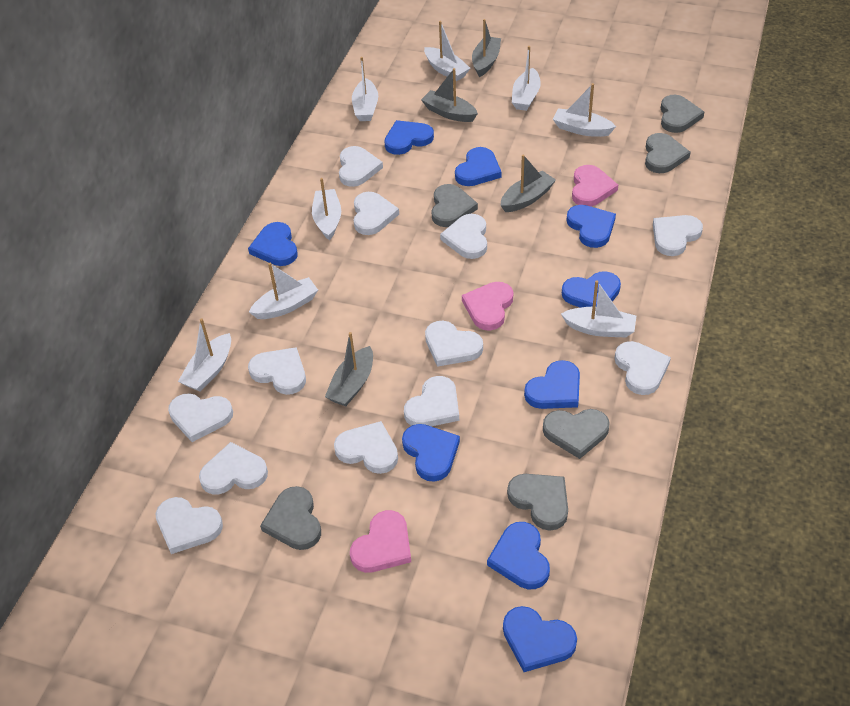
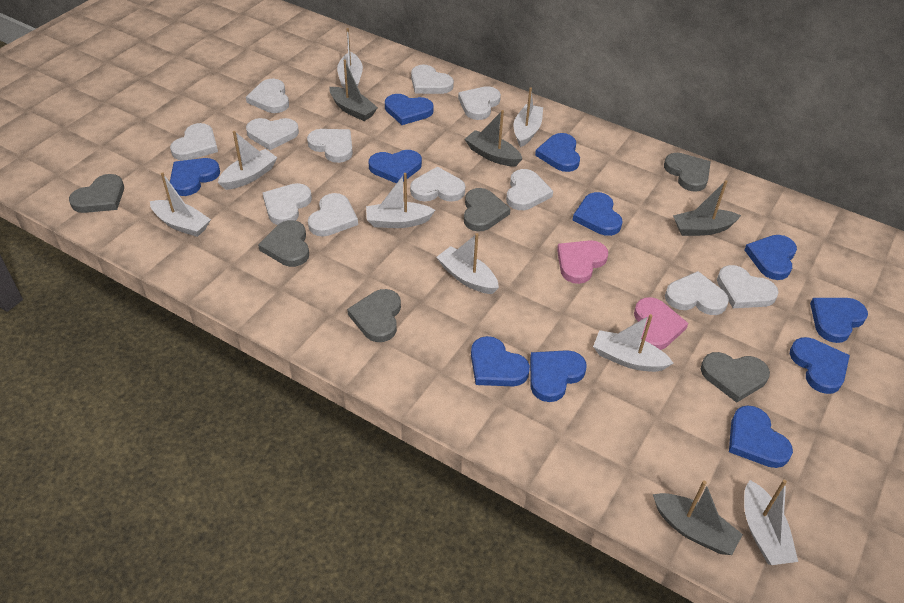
blue heart: 9 -> 11
pink heart: 3 -> 2

